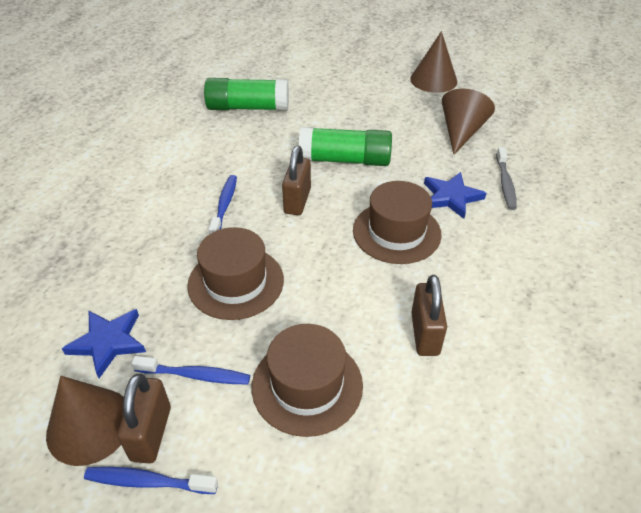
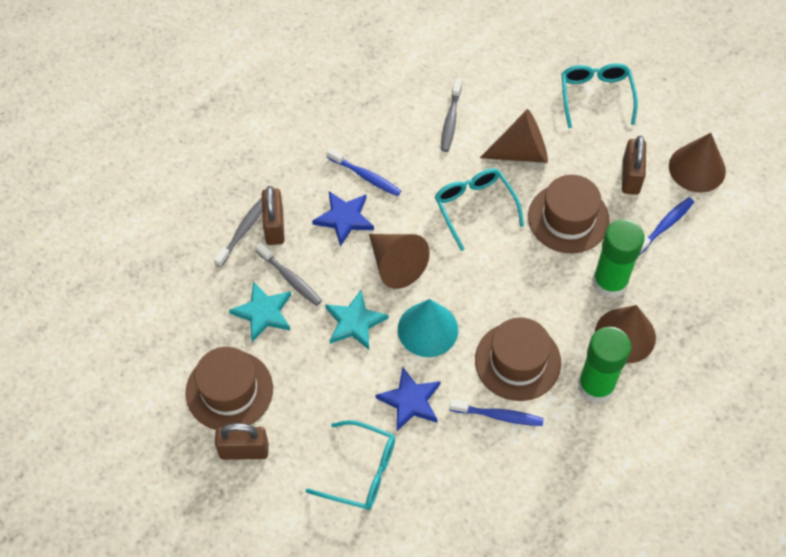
brown cone: 3 -> 4
grey toothbrush: 1 -> 3
turquoise cone: 0 -> 1
turquoise glasses: 0 -> 3
turquoise star: 0 -> 2

